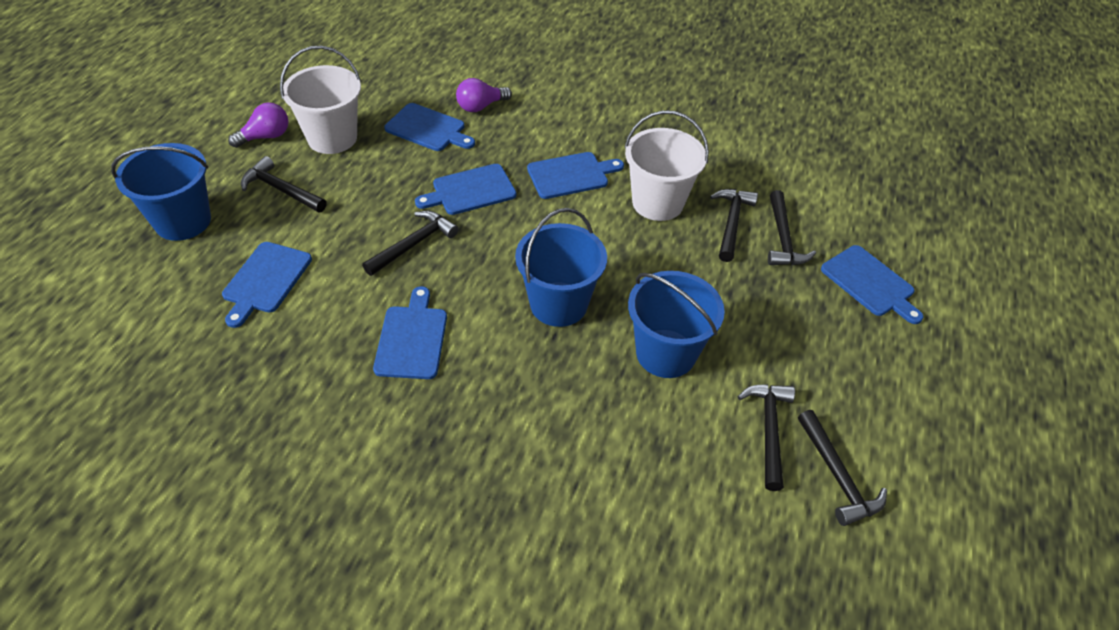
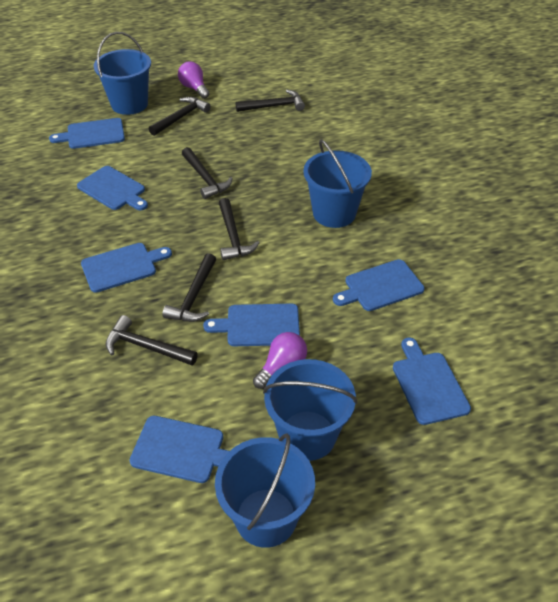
blue bucket: 3 -> 4
blue cutting board: 6 -> 7
white bucket: 2 -> 0

